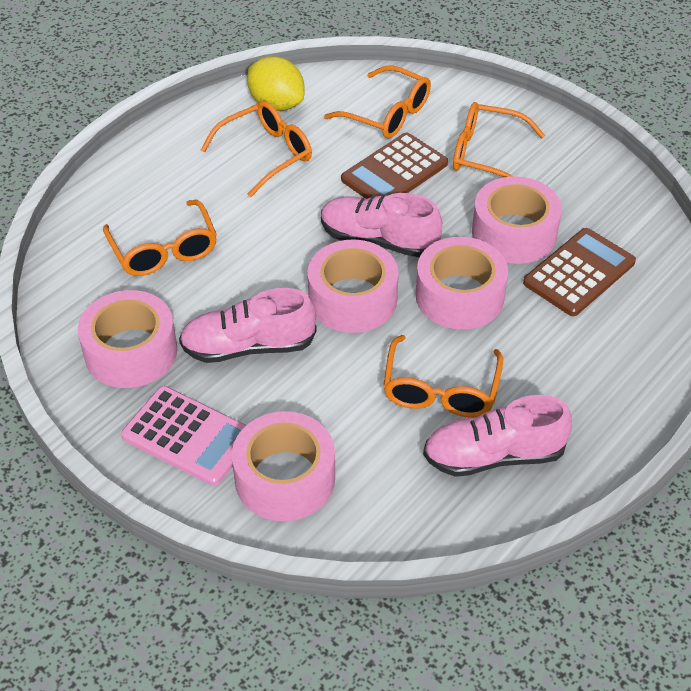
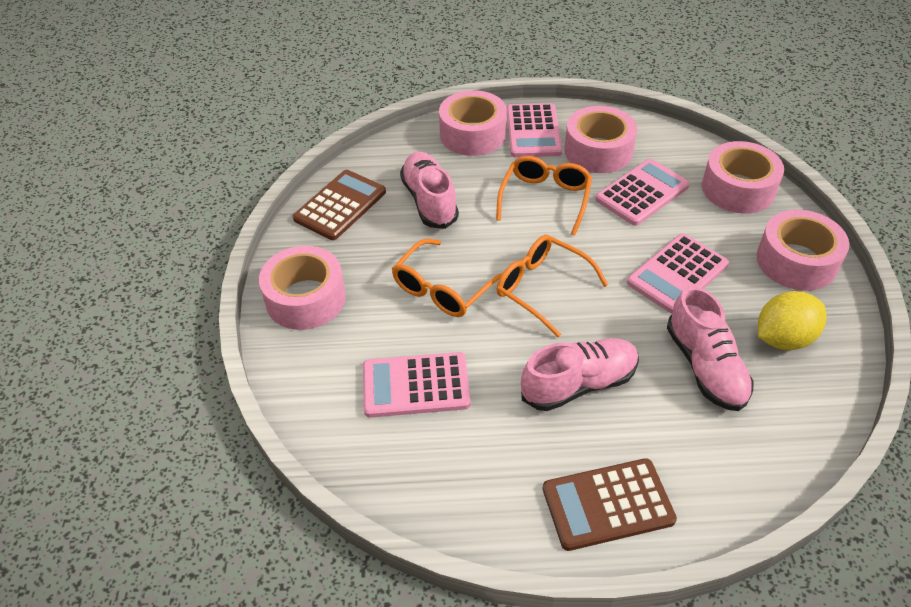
orange glasses: 5 -> 3
pink calculator: 1 -> 4

